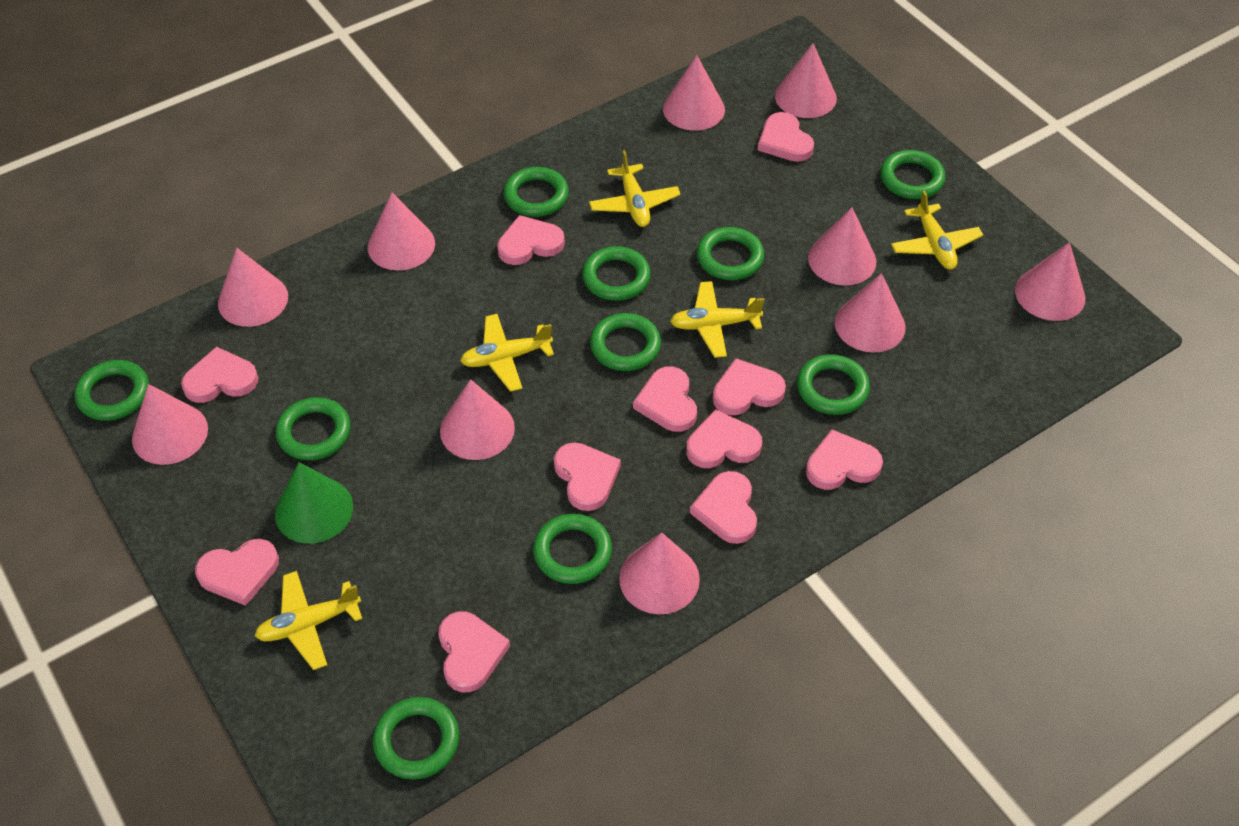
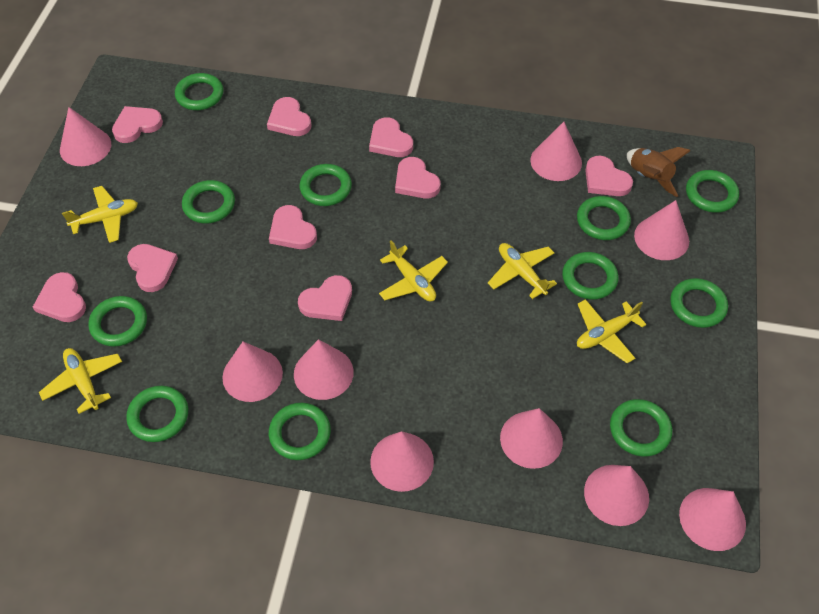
brown rocket: 0 -> 1
green cone: 1 -> 0
green ring: 10 -> 11
pink cone: 10 -> 9
pink heart: 11 -> 9

